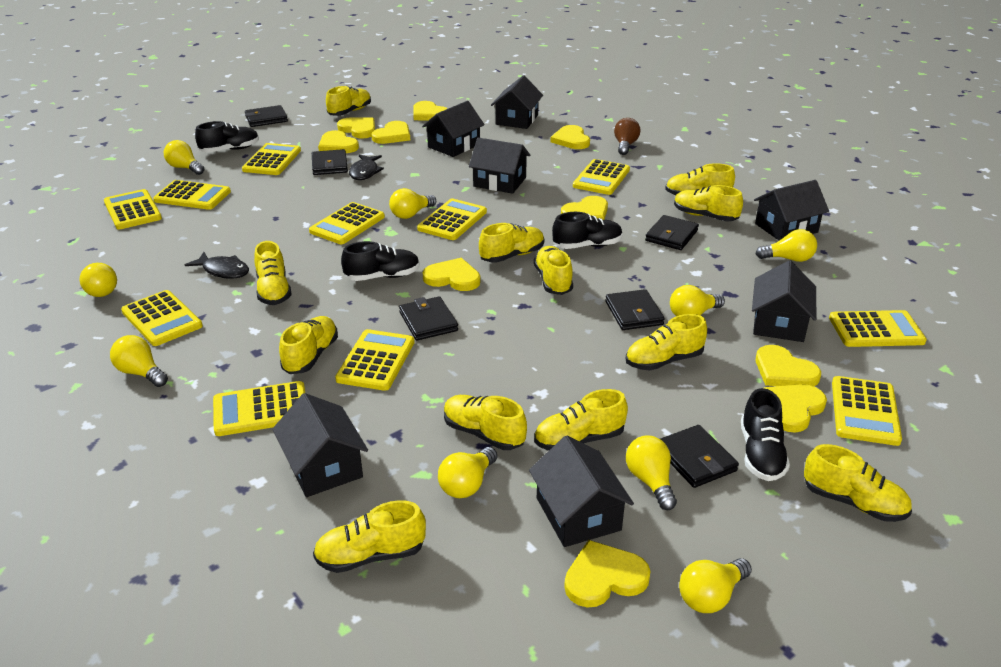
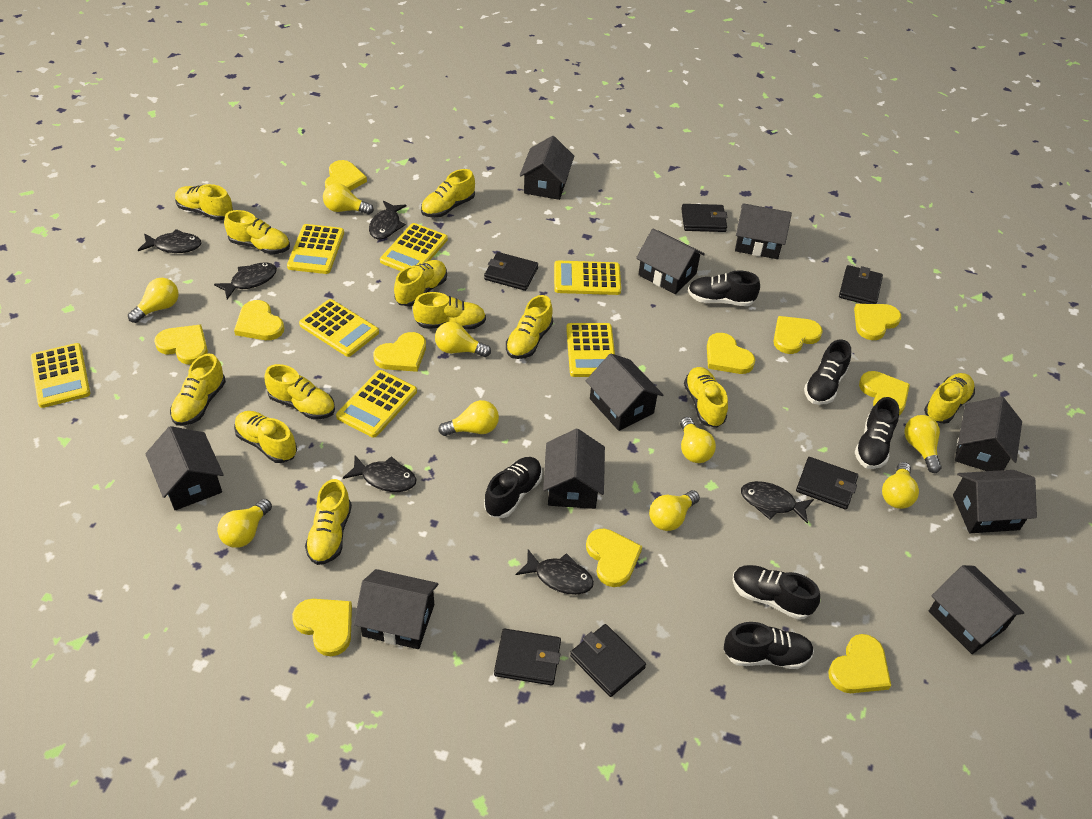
black fish: 2 -> 6
black house: 7 -> 10
black shoe: 4 -> 6
brown light bulb: 1 -> 0
yellow calculator: 11 -> 7
yellow heart: 10 -> 11

